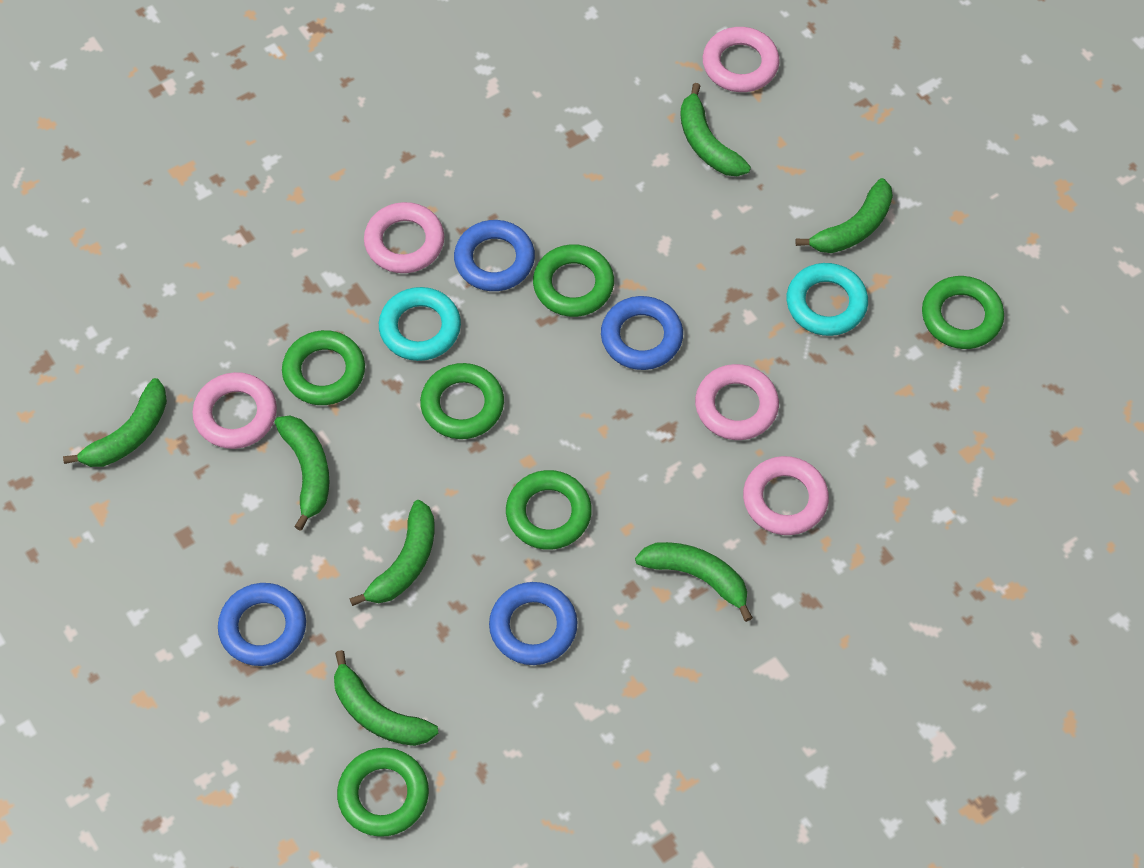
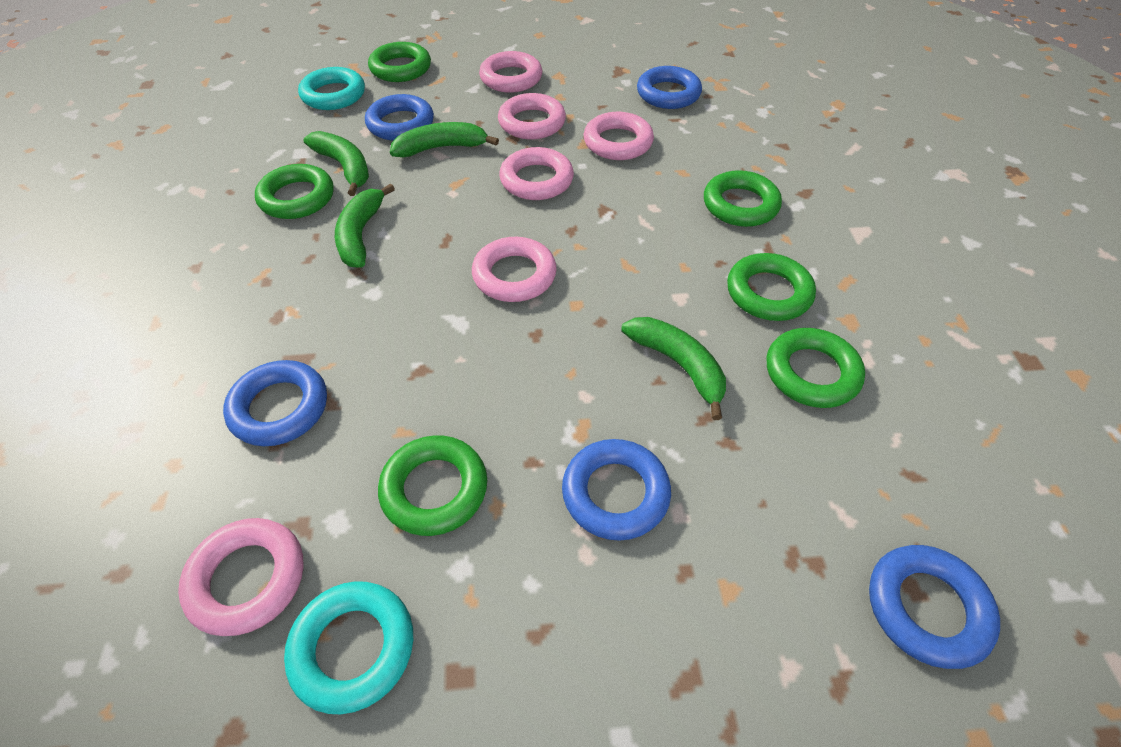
blue ring: 4 -> 5
green banana: 7 -> 4
pink ring: 5 -> 6

